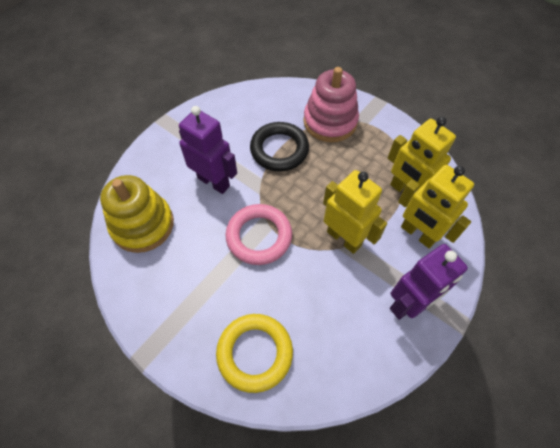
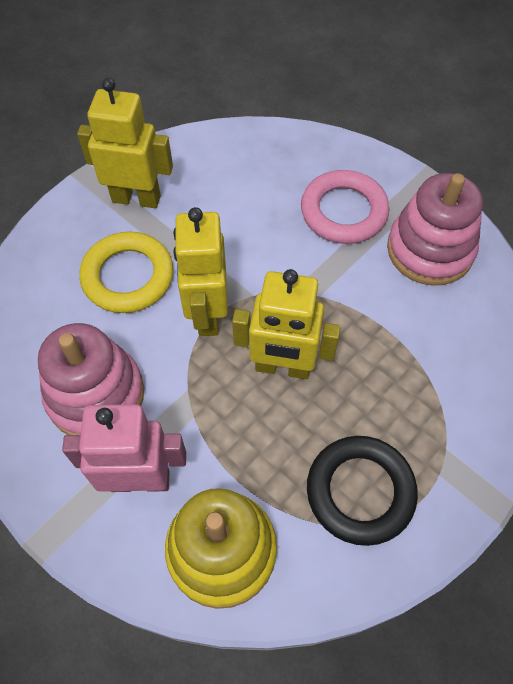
pink robot: 0 -> 1
pink stacking toy: 1 -> 2
purple robot: 2 -> 0

